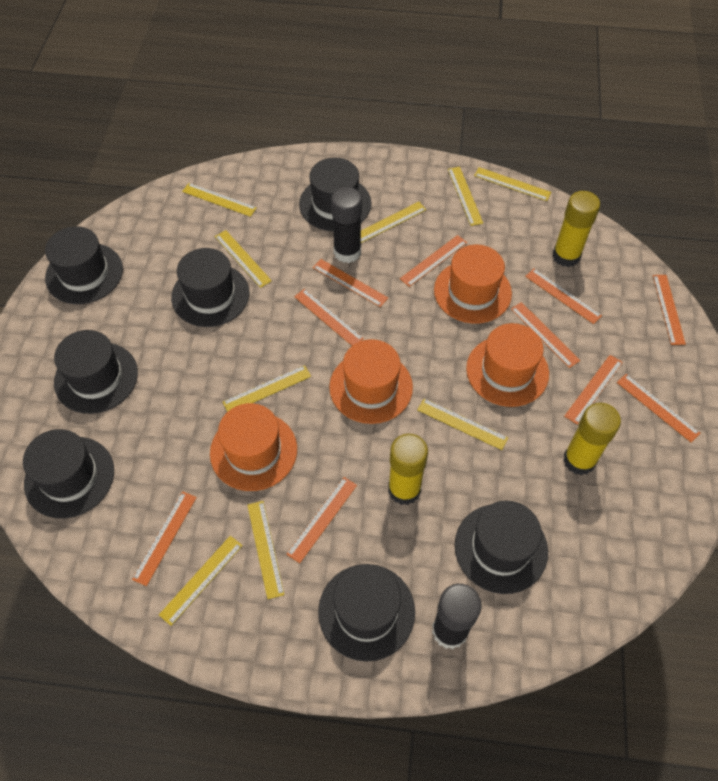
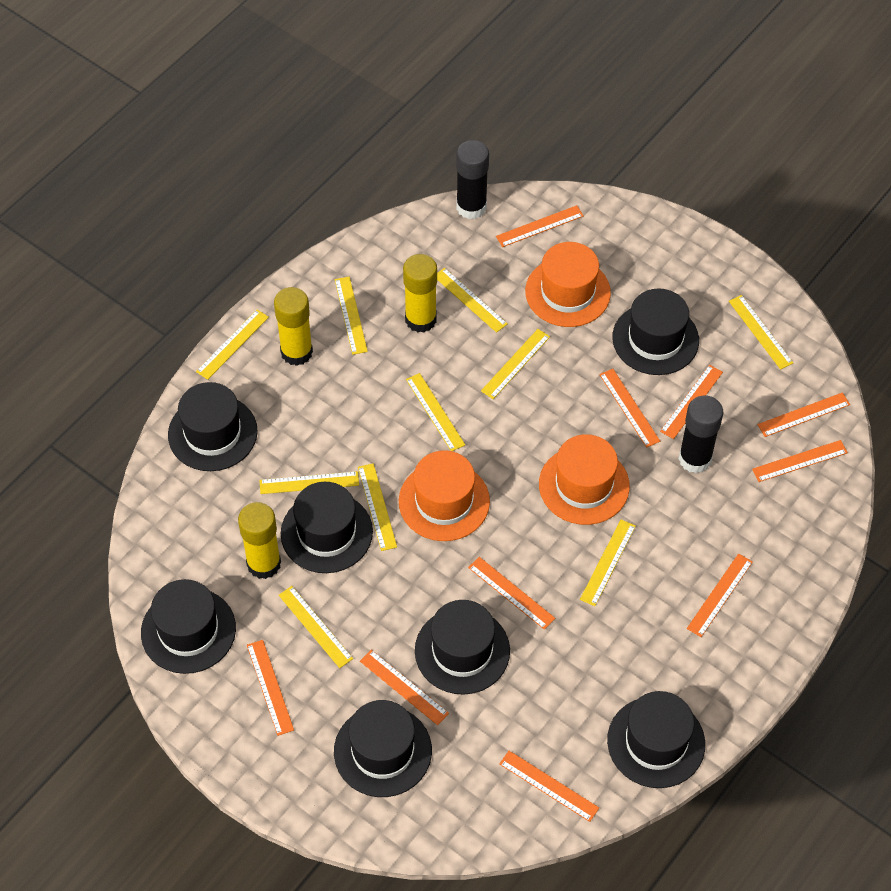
orange hat: 4 -> 3
yellow ruler: 9 -> 10

